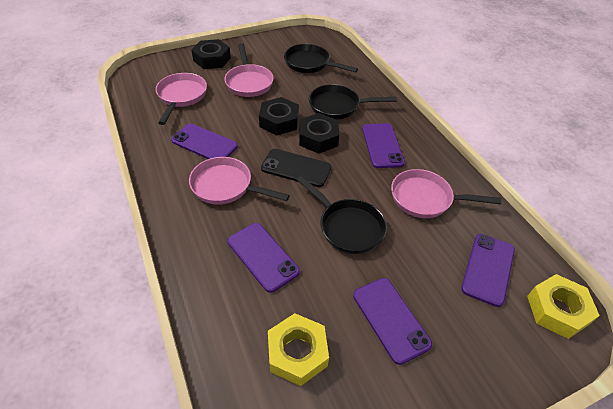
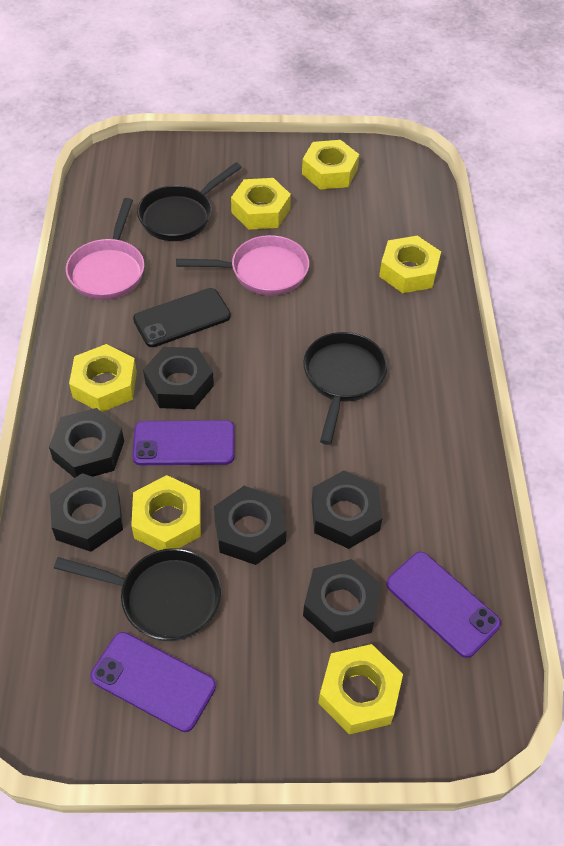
black nut: 3 -> 6
pink pan: 4 -> 2
purple phone: 5 -> 3
yellow nut: 2 -> 6

